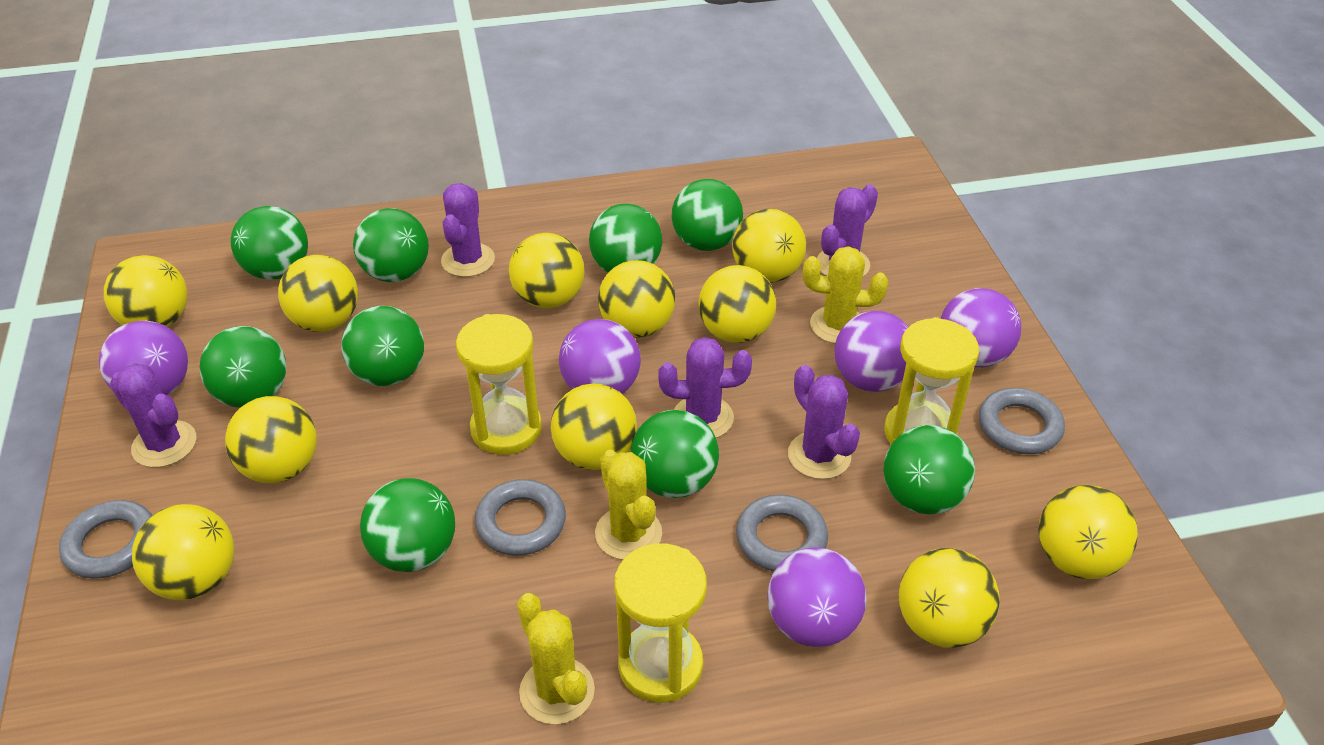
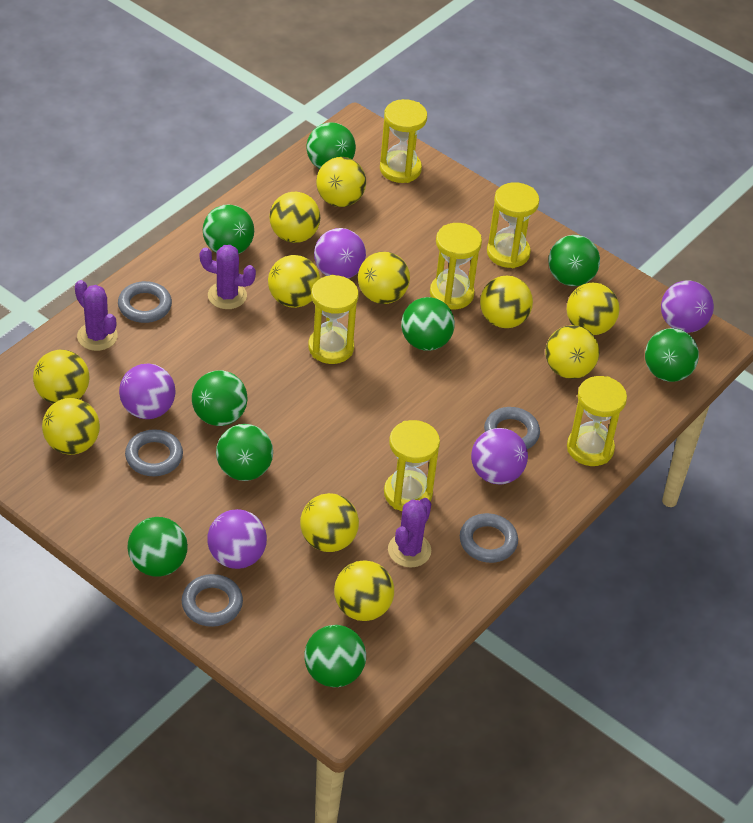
grey ring: 4 -> 5
purple cactus: 5 -> 3
yellow cactus: 3 -> 0
yellow hourglass: 3 -> 6

